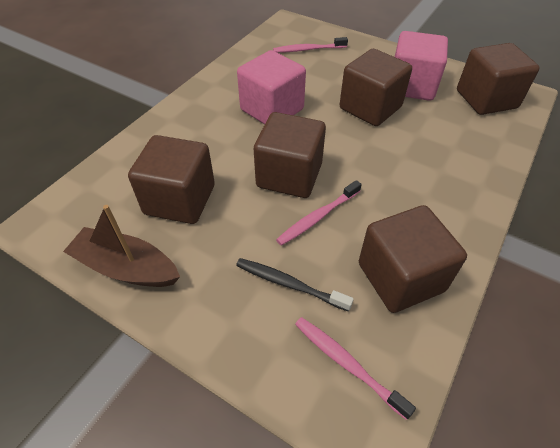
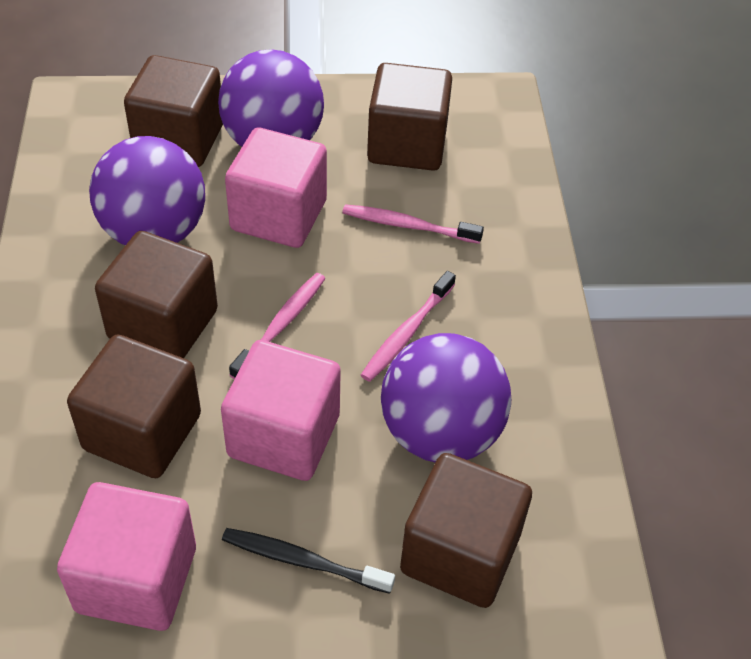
brown boat: 1 -> 0
pink cube: 2 -> 3
purple ball: 0 -> 3

